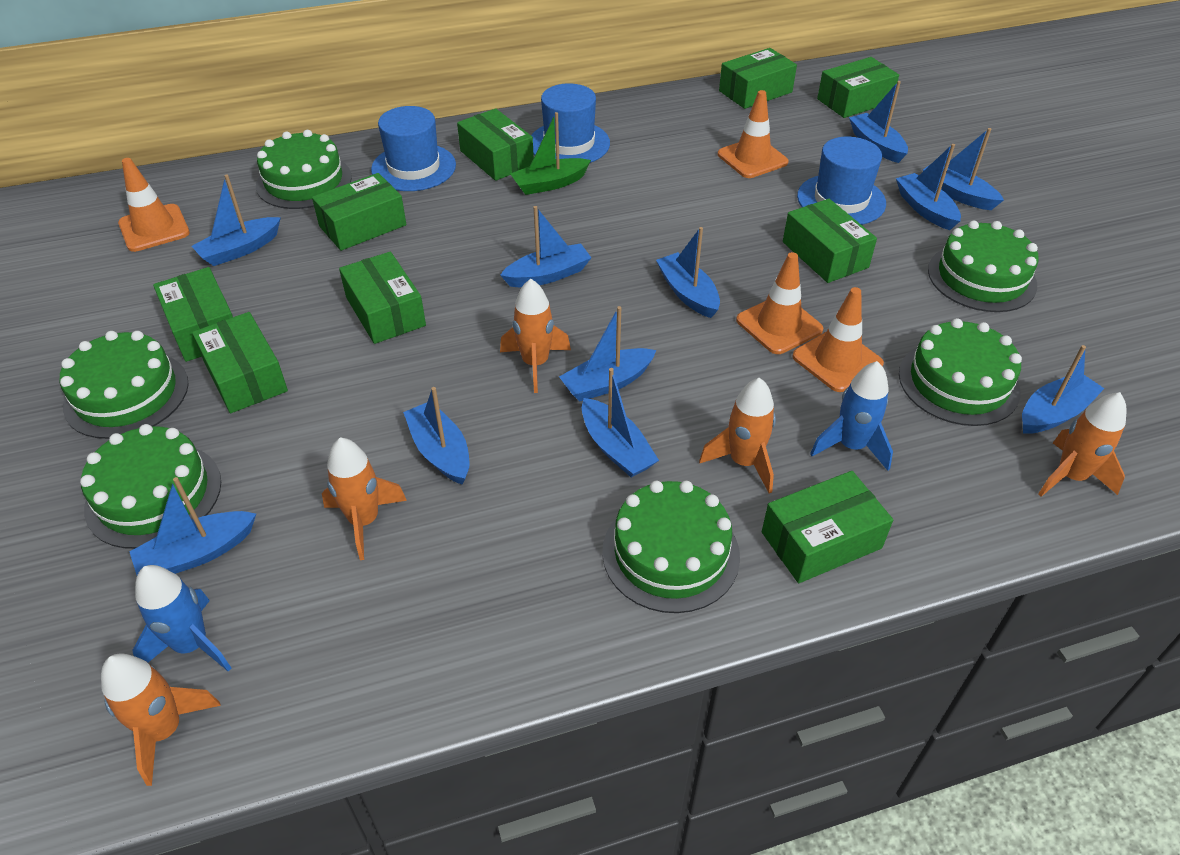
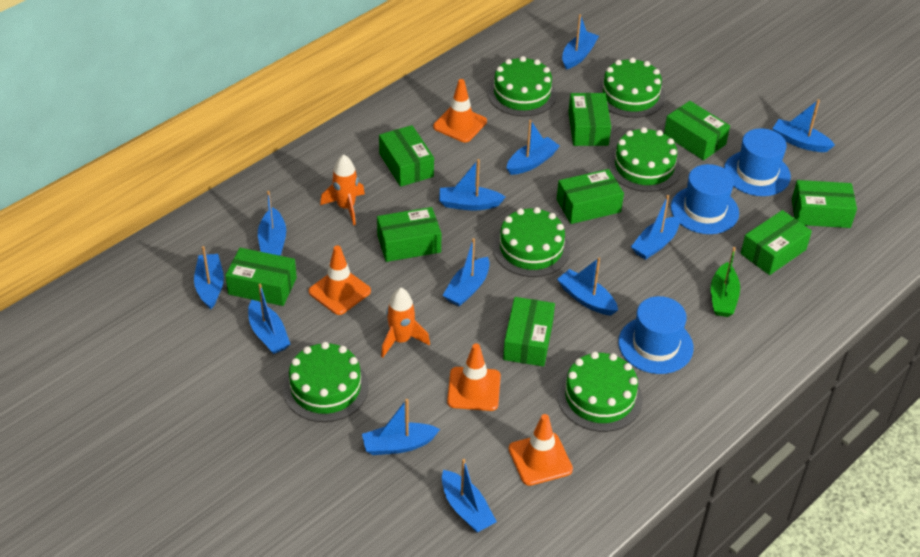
blue boat: 11 -> 12
blue rocket: 2 -> 0
orange rocket: 5 -> 2

